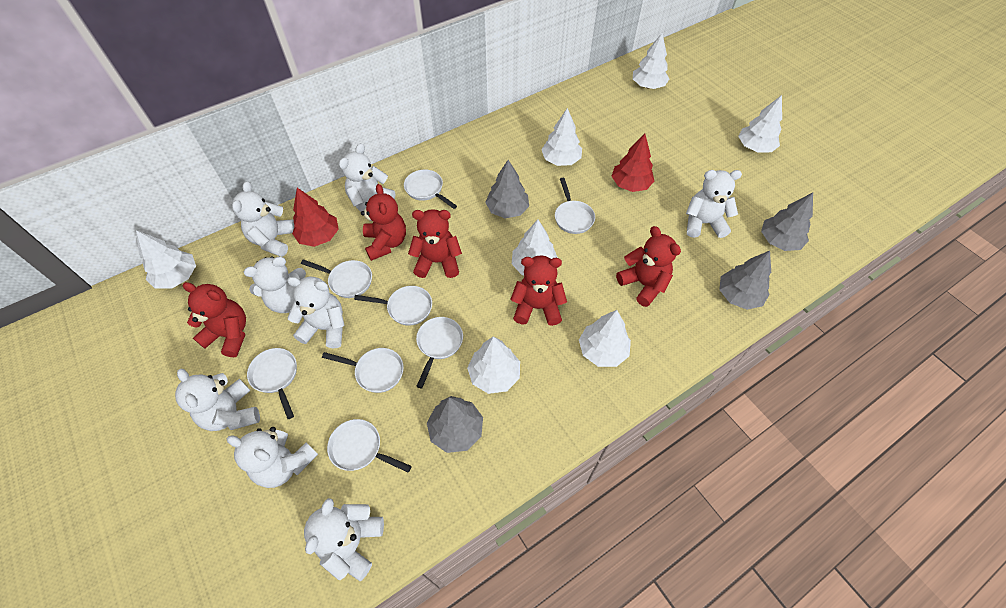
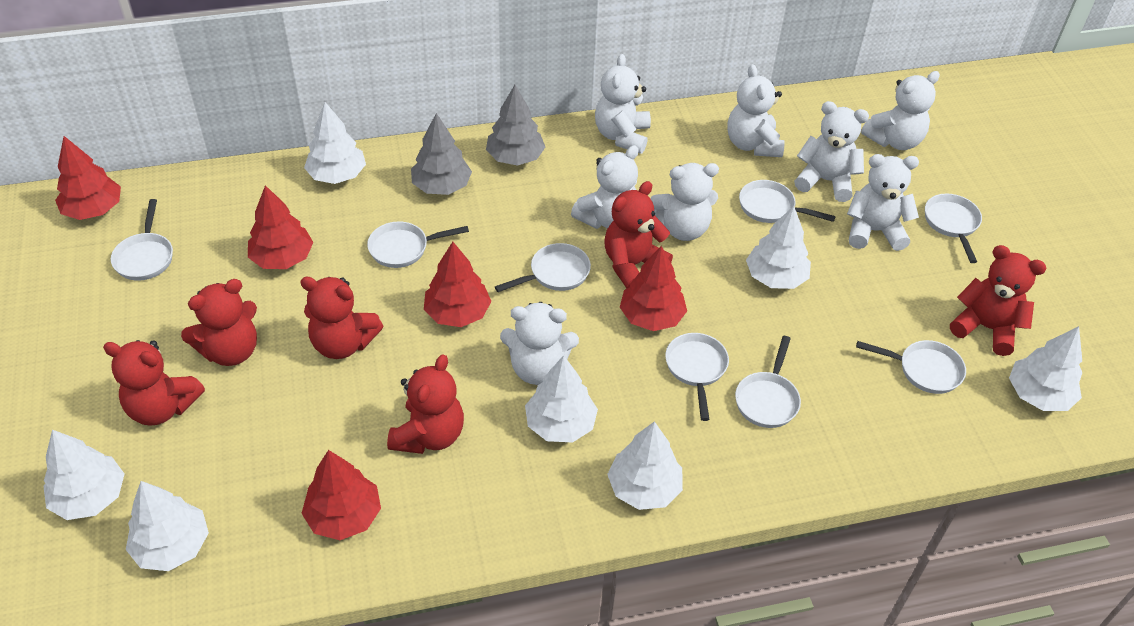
grey tree: 4 -> 2
red teddy bear: 5 -> 6
red tree: 2 -> 5

